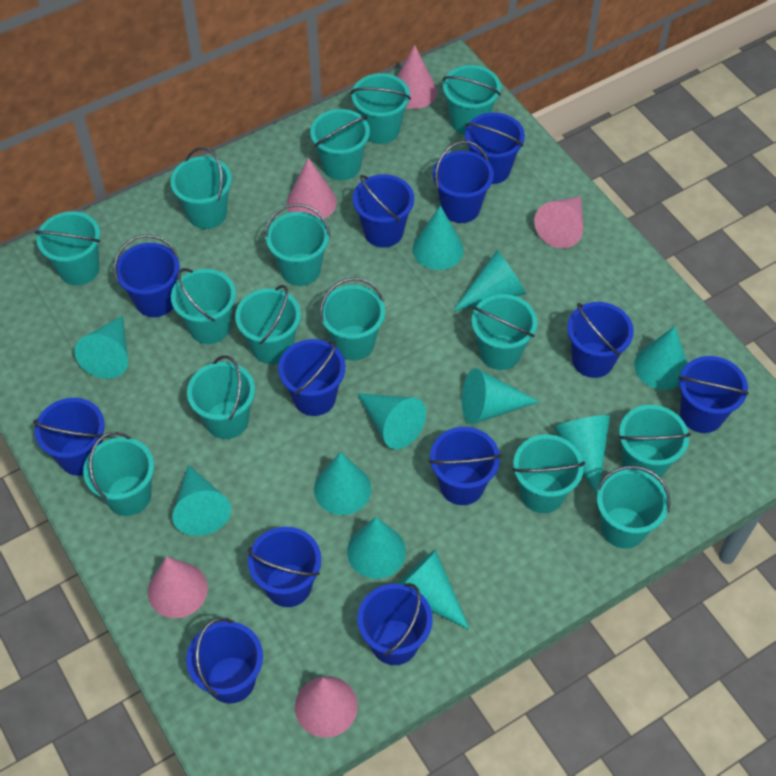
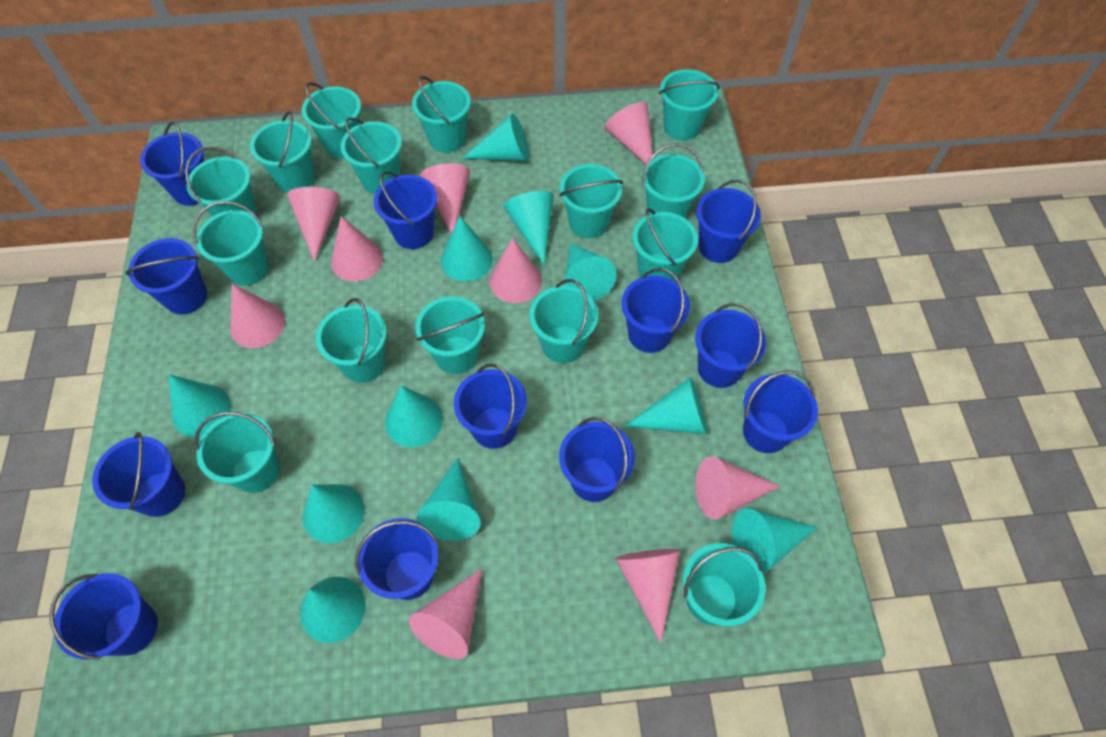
pink cone: 5 -> 9

